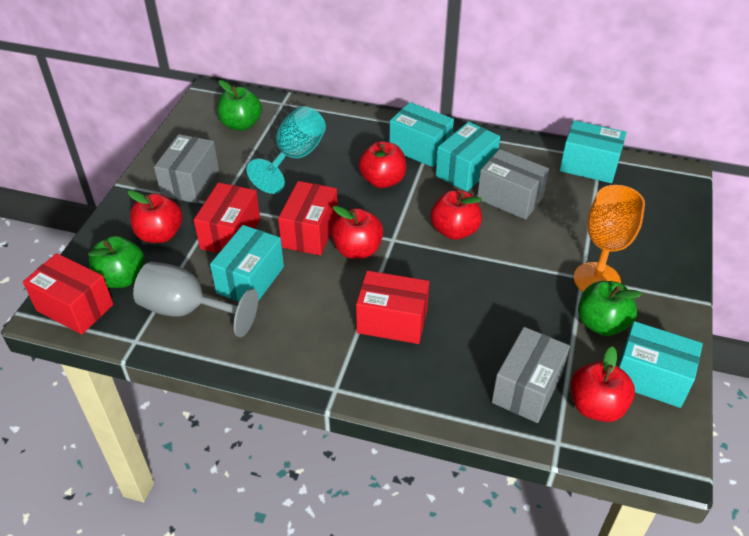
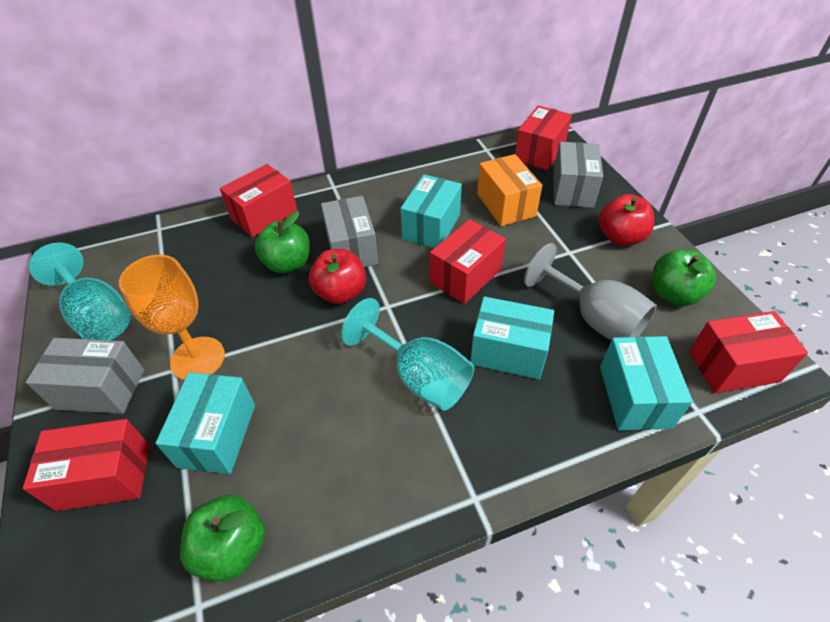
orange box: 0 -> 1
red apple: 5 -> 2
red box: 4 -> 5
turquoise box: 5 -> 4
turquoise goblet: 1 -> 2

